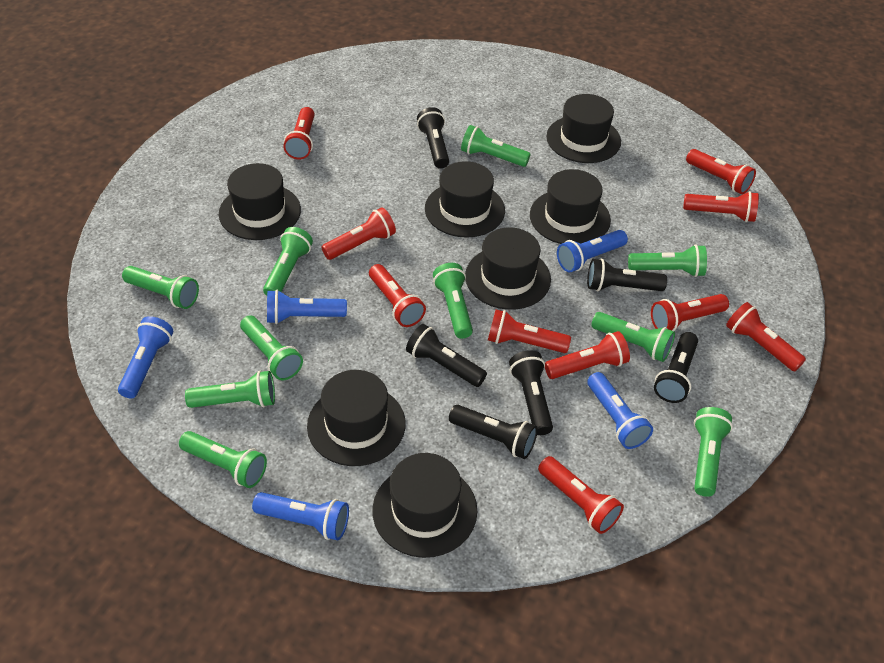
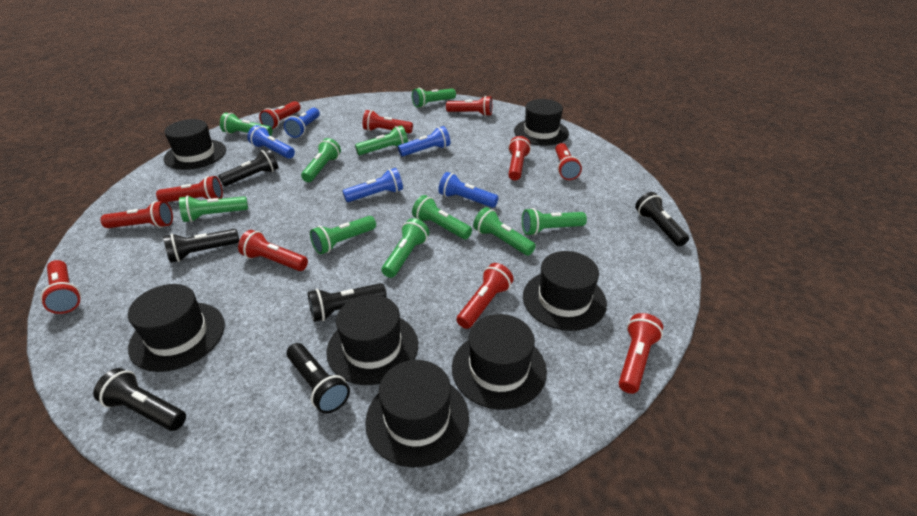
red flashlight: 10 -> 11

